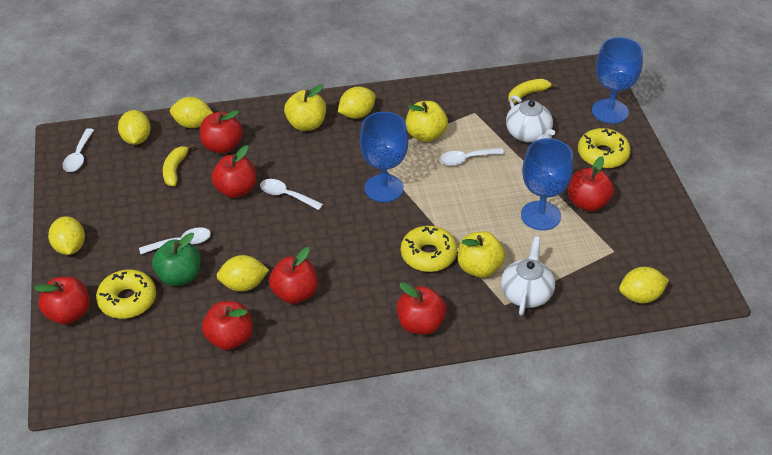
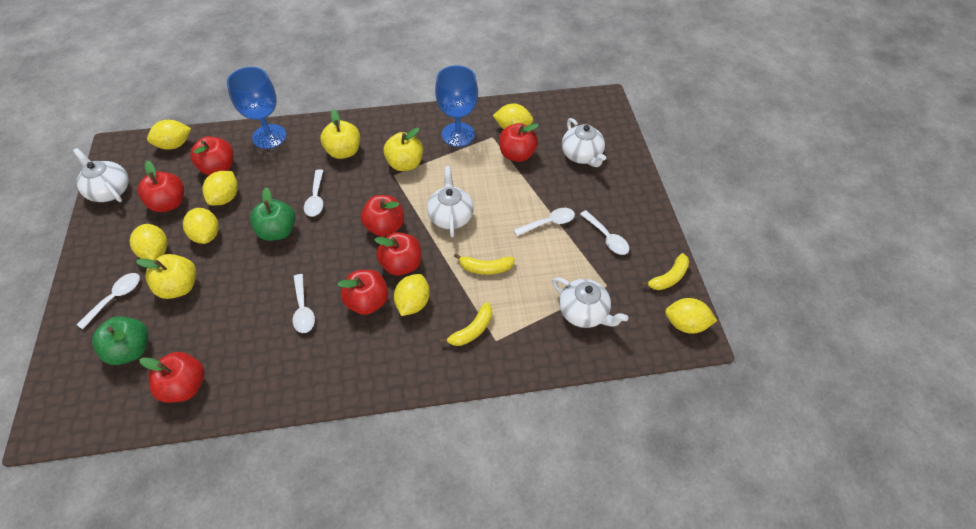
blue goblet: 3 -> 2
green apple: 1 -> 2
white spoon: 4 -> 5
white teapot: 2 -> 4
yellow banana: 2 -> 3
yellow donut: 3 -> 0
yellow lemon: 6 -> 7

